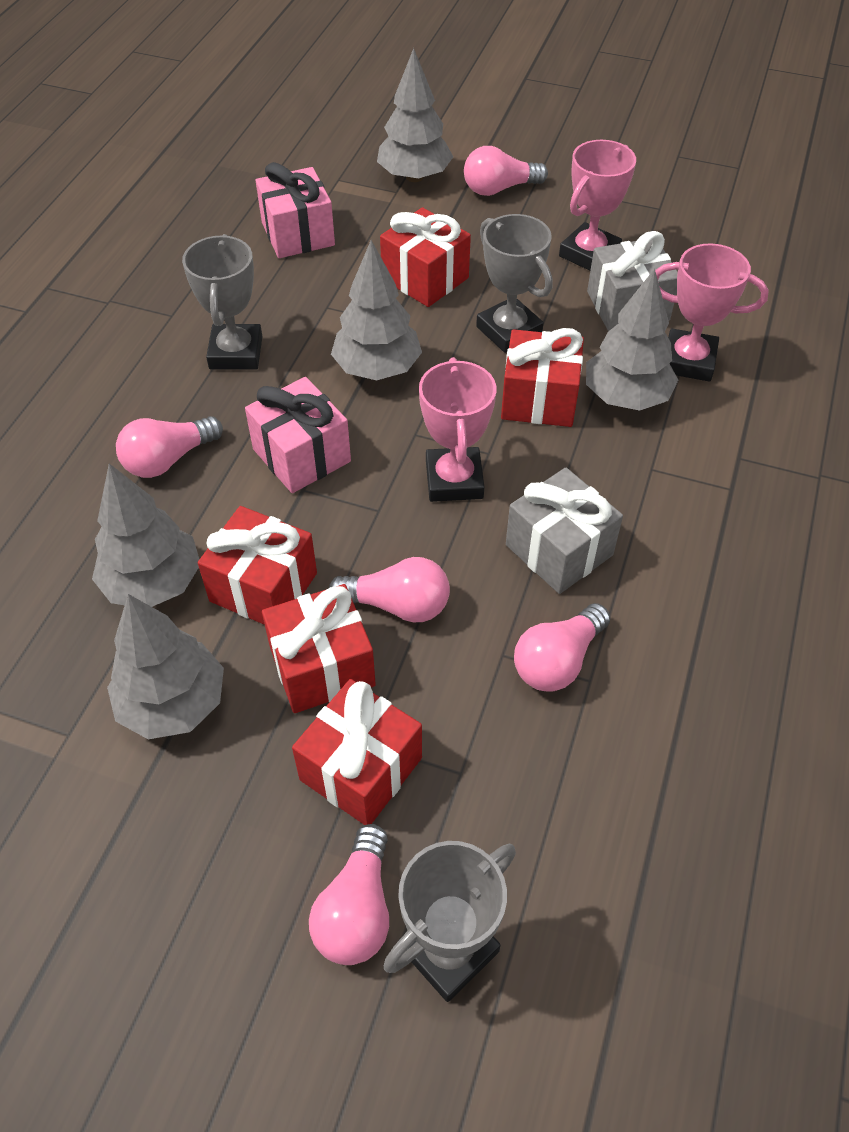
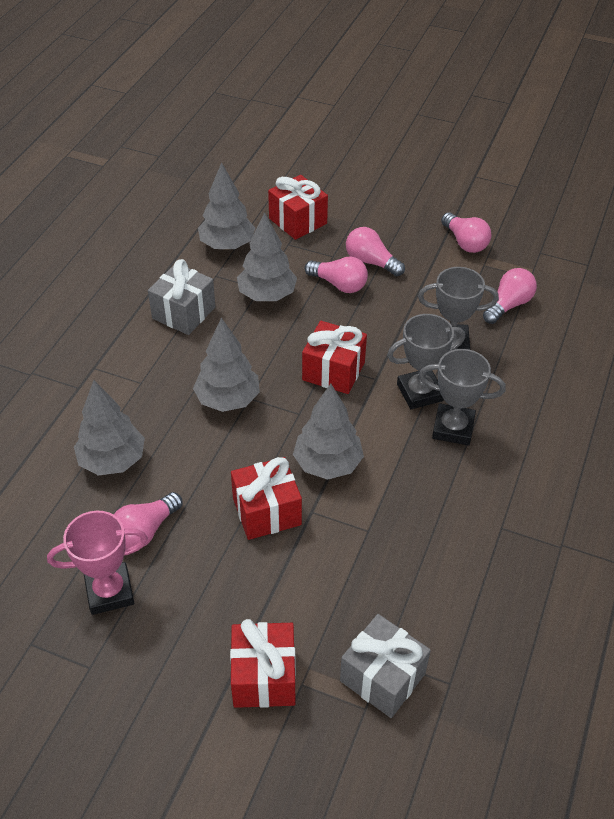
pink gift: 2 -> 0
pink trophy: 3 -> 1
red gift: 5 -> 4

